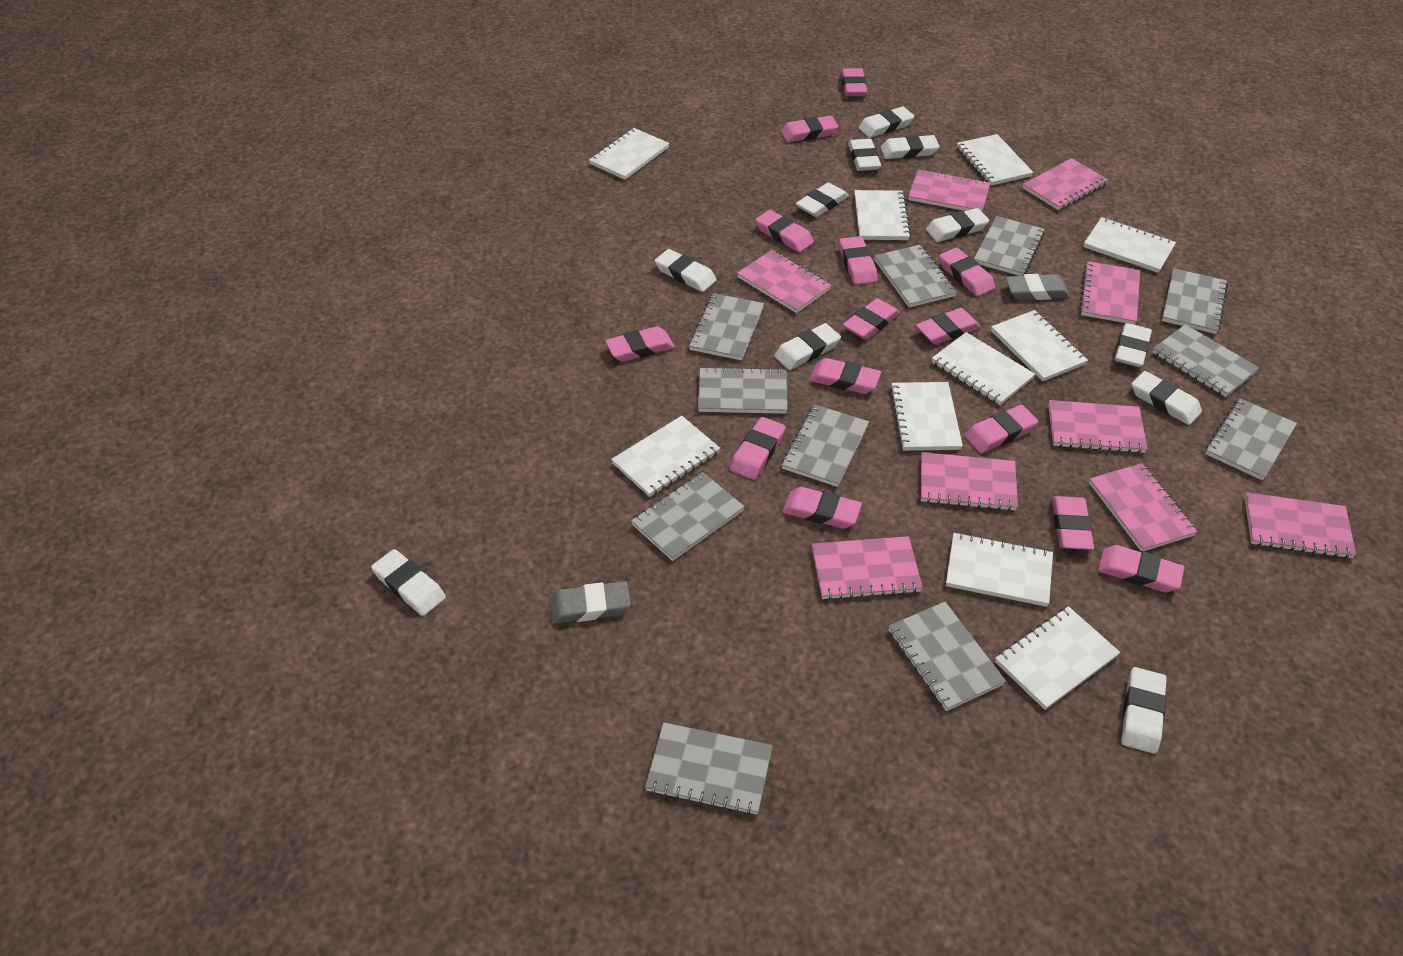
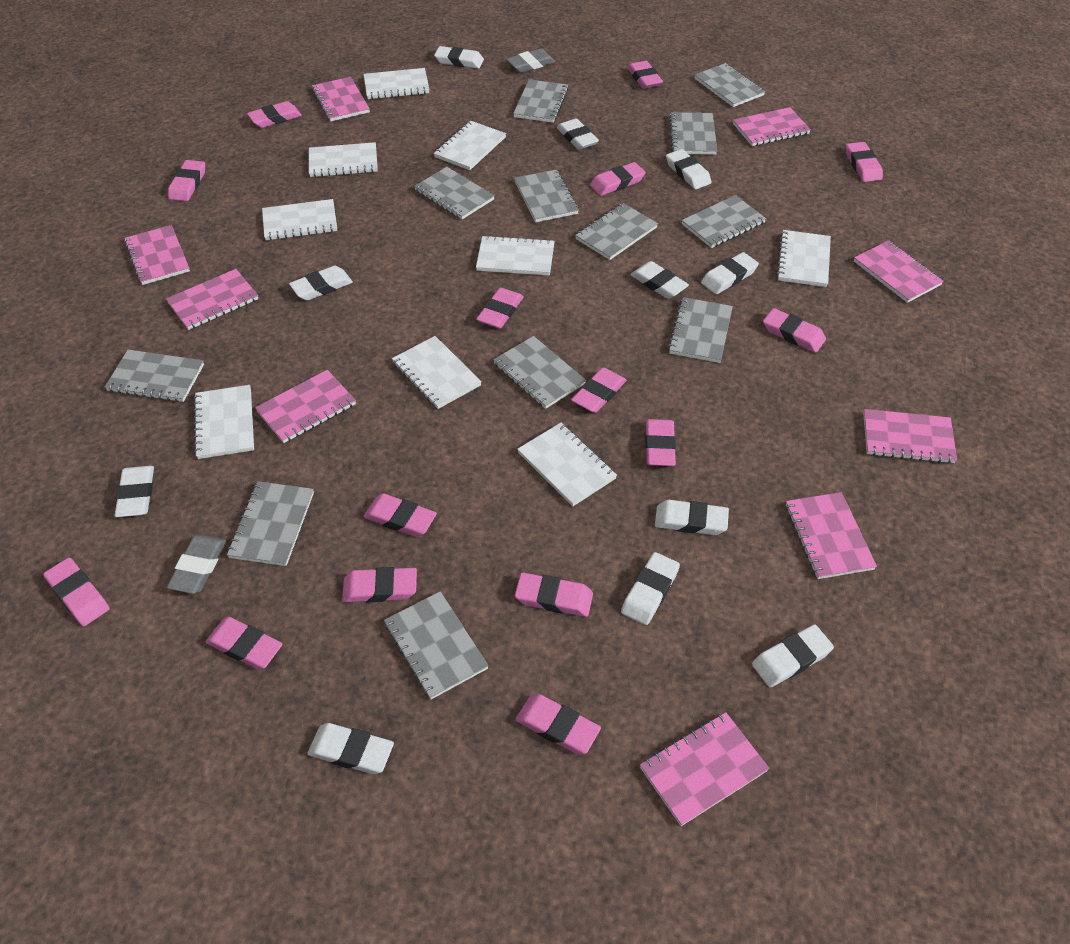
grey notebook: 11 -> 12
pink eraser: 14 -> 15
white notebook: 10 -> 9

